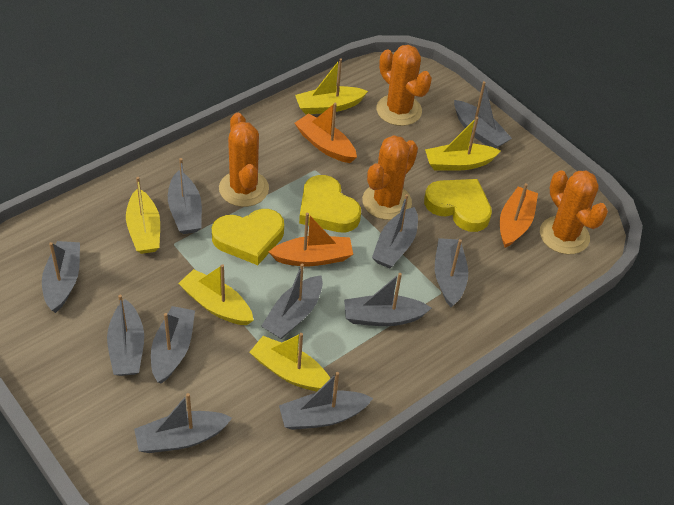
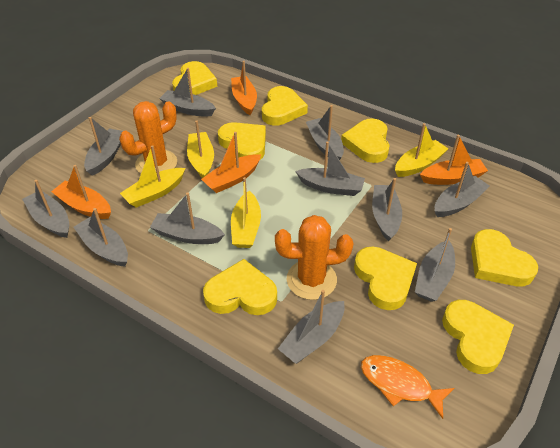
orange boat: 3 -> 4
orange cactus: 4 -> 2
orange fish: 0 -> 1
yellow boat: 5 -> 4
yellow heart: 3 -> 8

